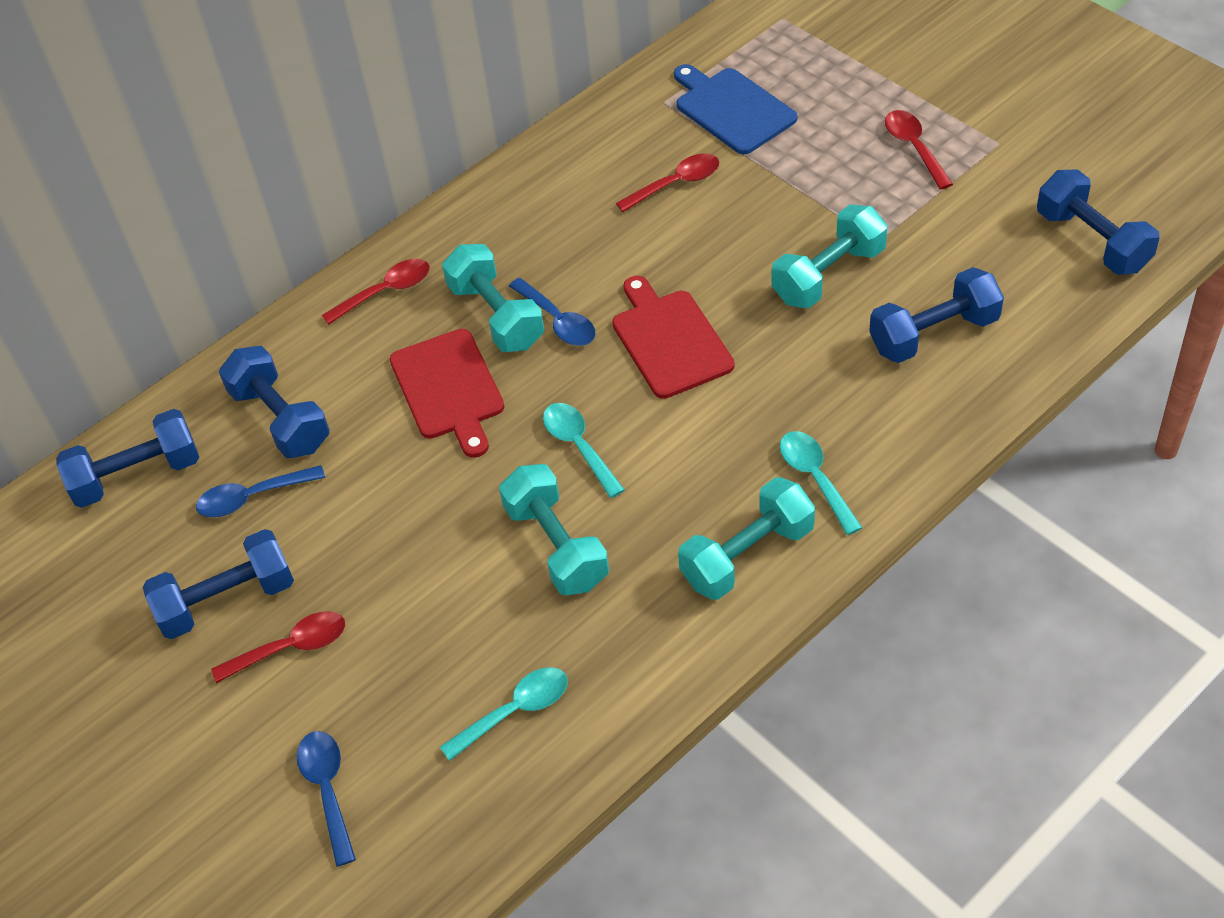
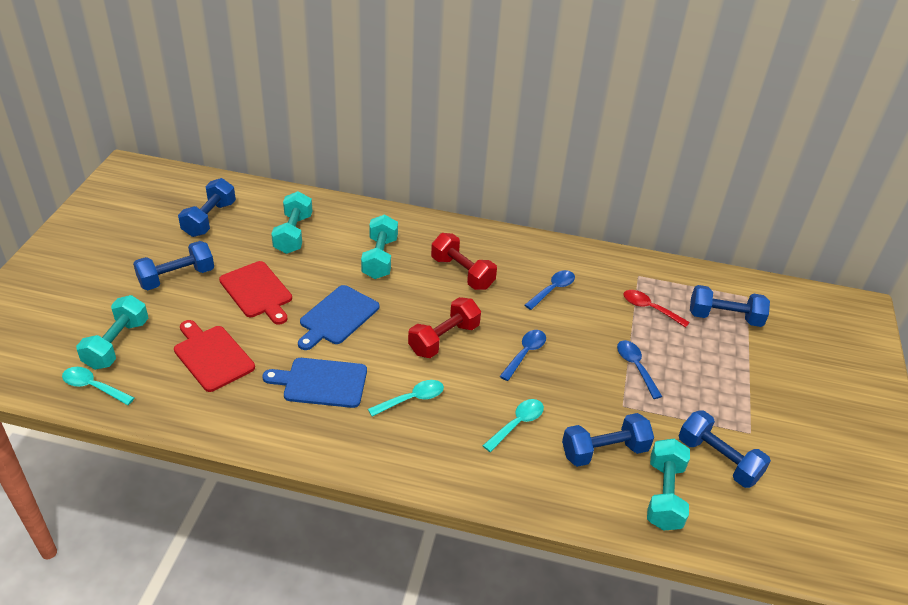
blue cutting board: 1 -> 2
red dumbbell: 0 -> 2
red spoon: 4 -> 1

